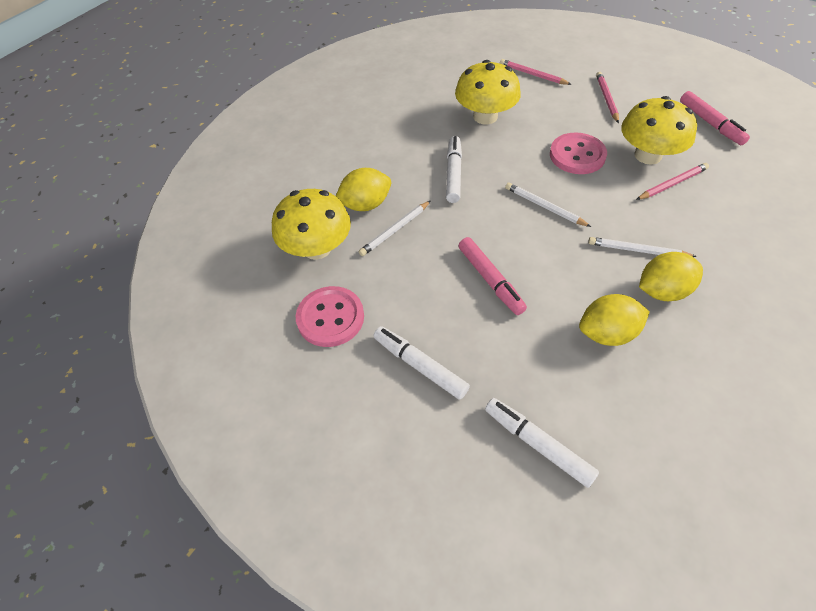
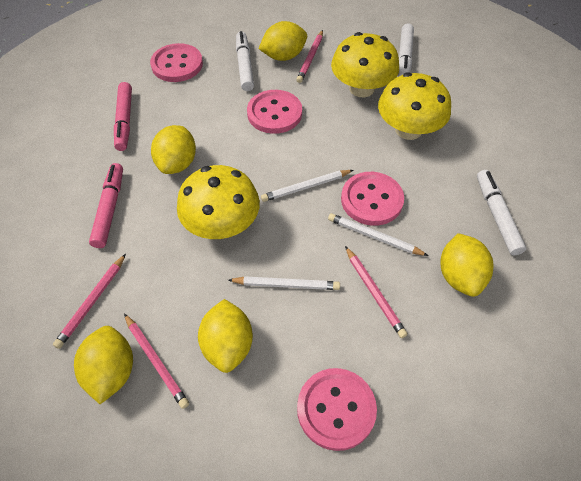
pink button: 2 -> 4
pink pencil: 3 -> 4
yellow lemon: 3 -> 5

